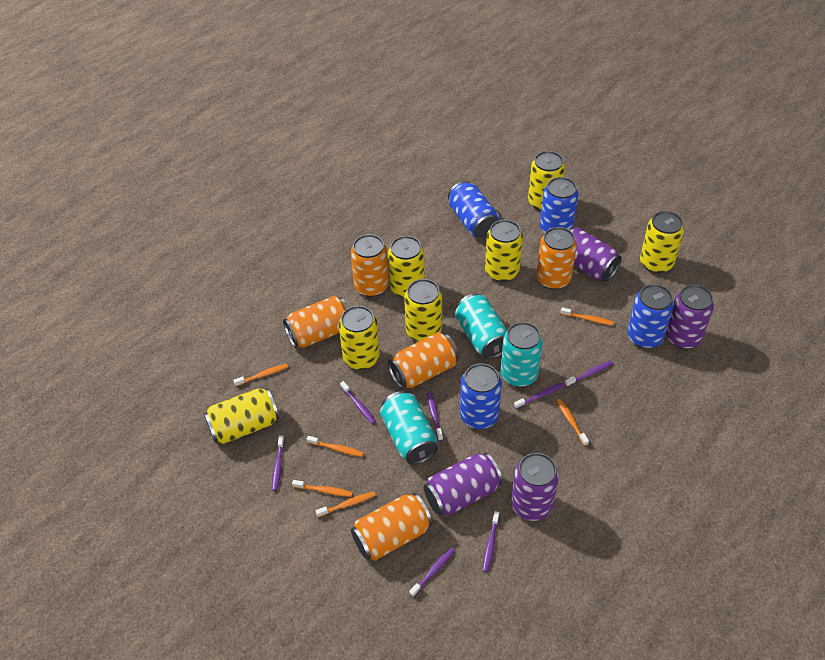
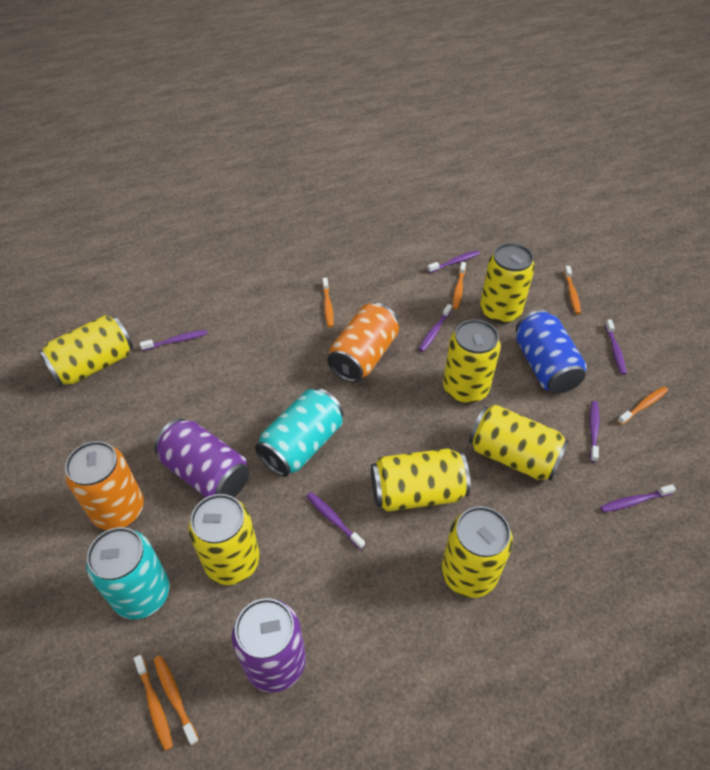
blue can: 4 -> 1
orange can: 5 -> 2
purple can: 4 -> 2
turquoise can: 3 -> 2

